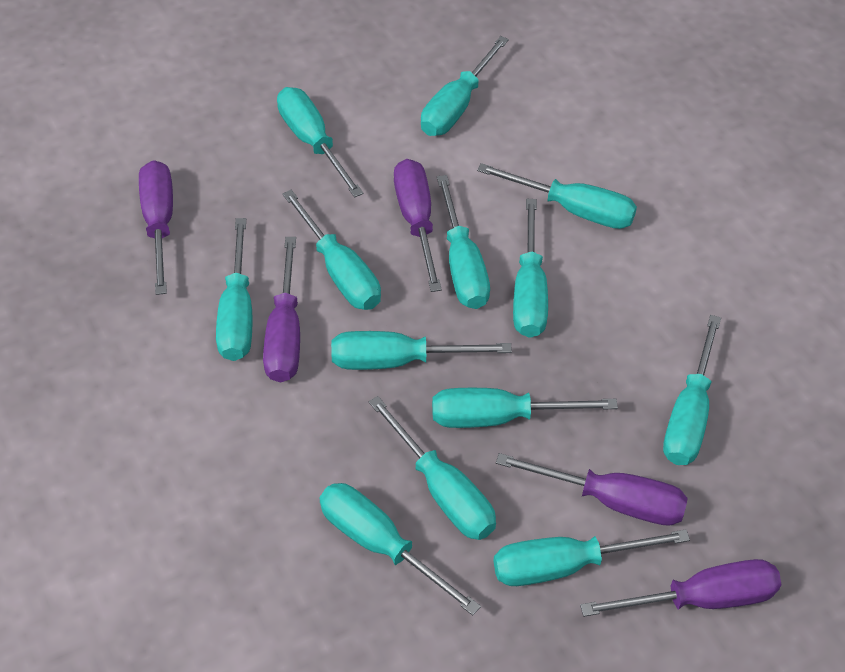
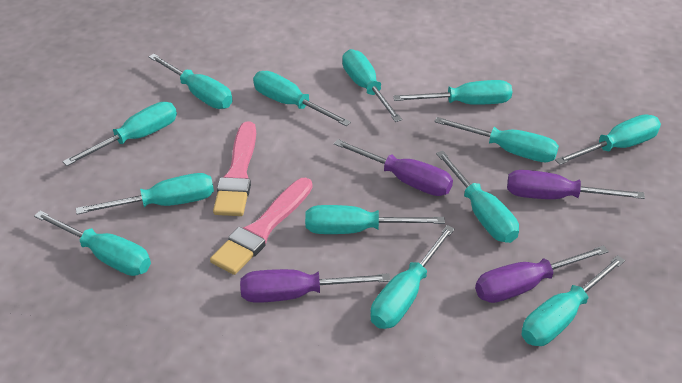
pink brush: 0 -> 2
purple screwdriver: 5 -> 4

